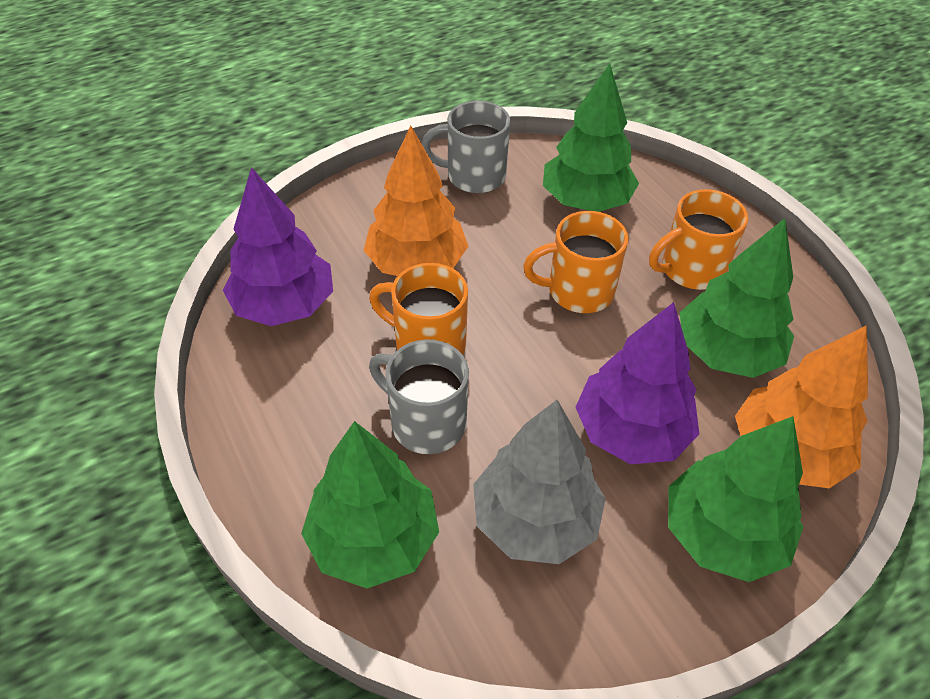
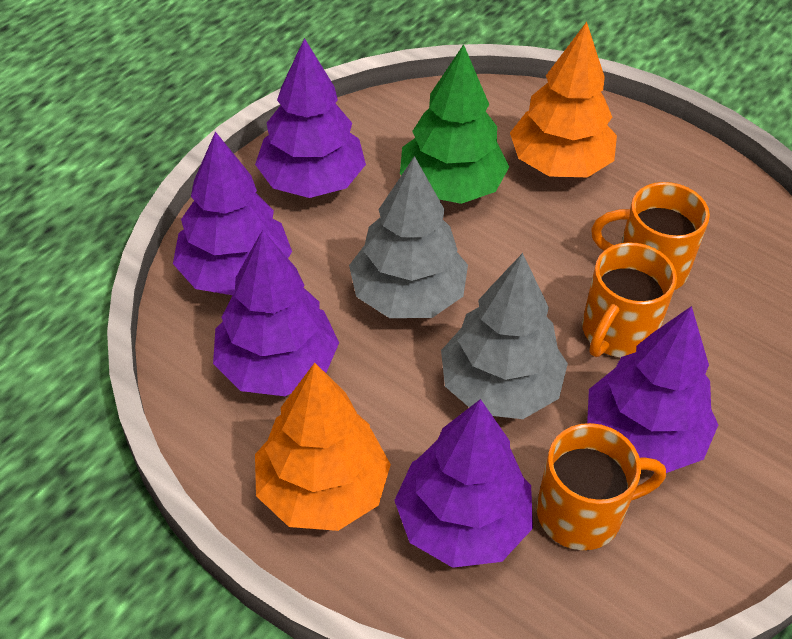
green tree: 4 -> 1
grey mug: 2 -> 0
grey tree: 1 -> 2
purple tree: 2 -> 5

